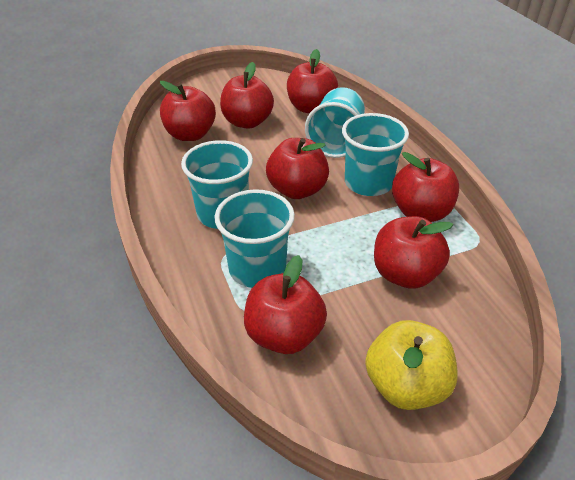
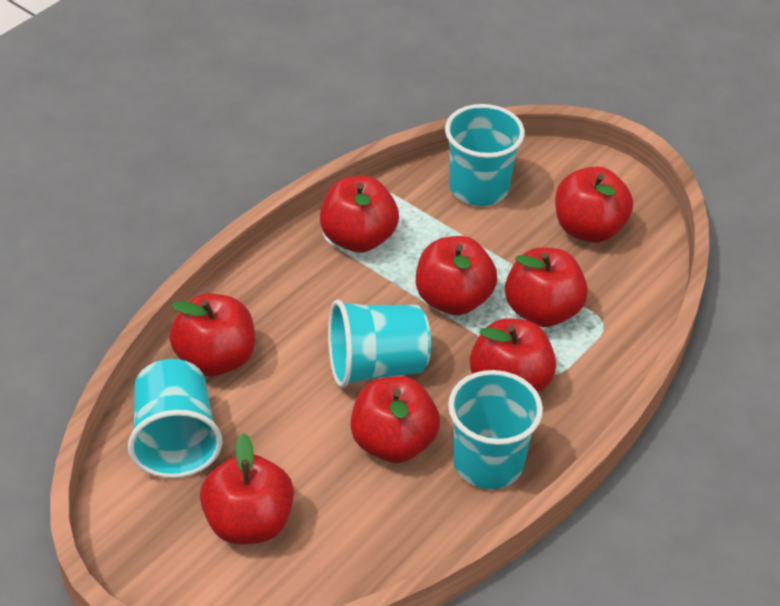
red apple: 7 -> 8
yellow apple: 1 -> 0

